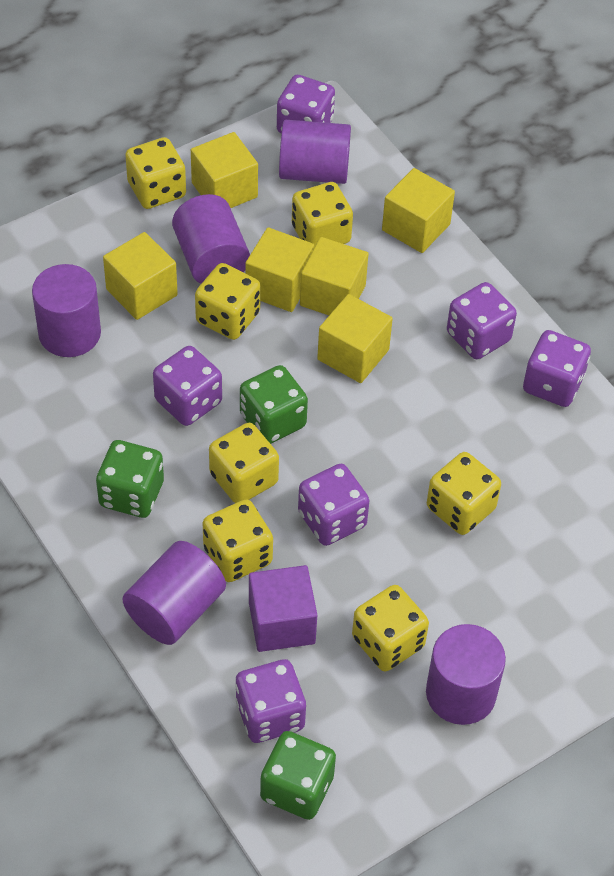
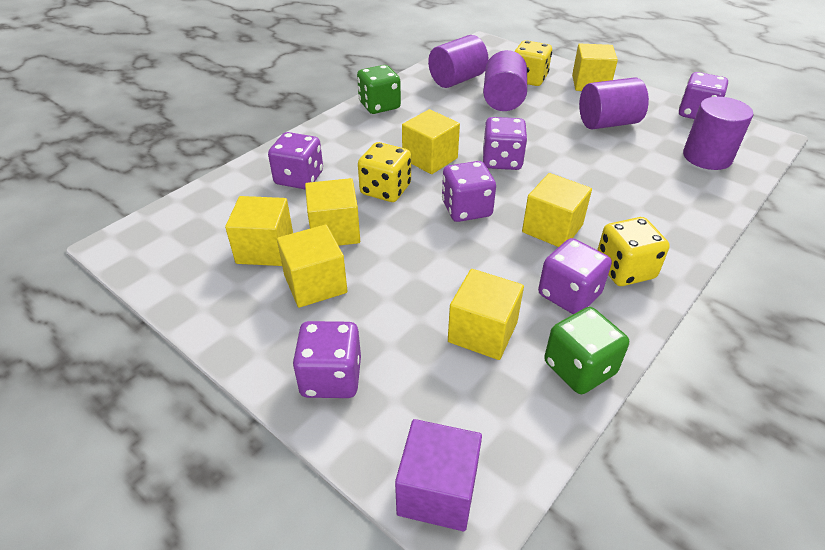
green dice: 3 -> 2
purple cylinder: 5 -> 4
yellow cube: 6 -> 7
yellow dice: 7 -> 3

